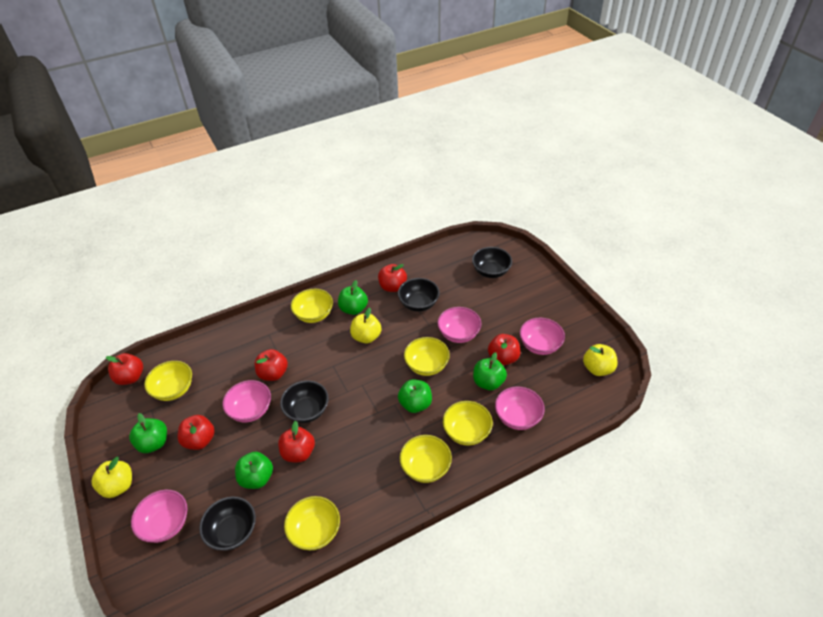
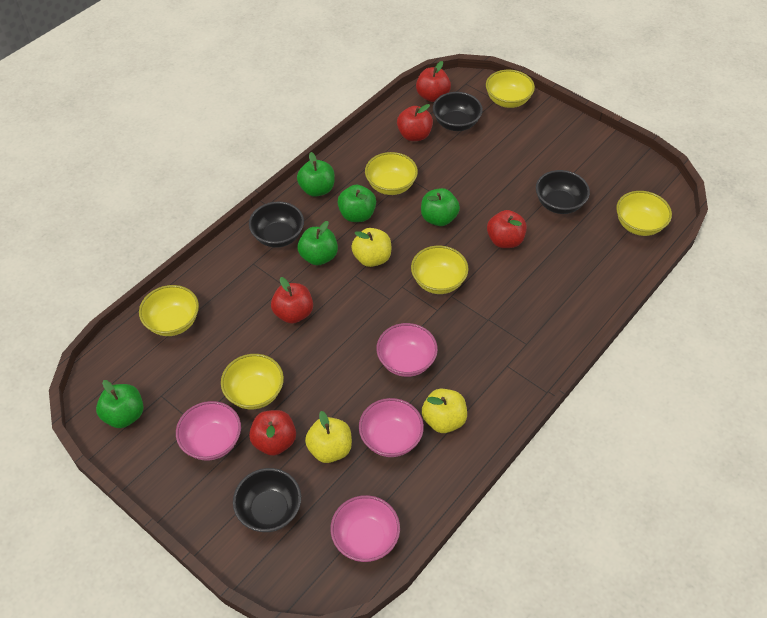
pink bowl: 5 -> 4
red apple: 6 -> 5

